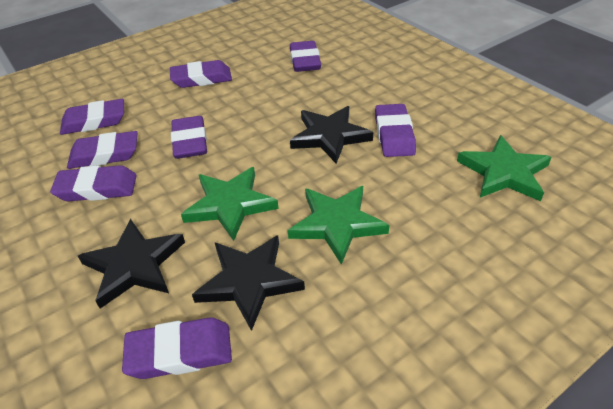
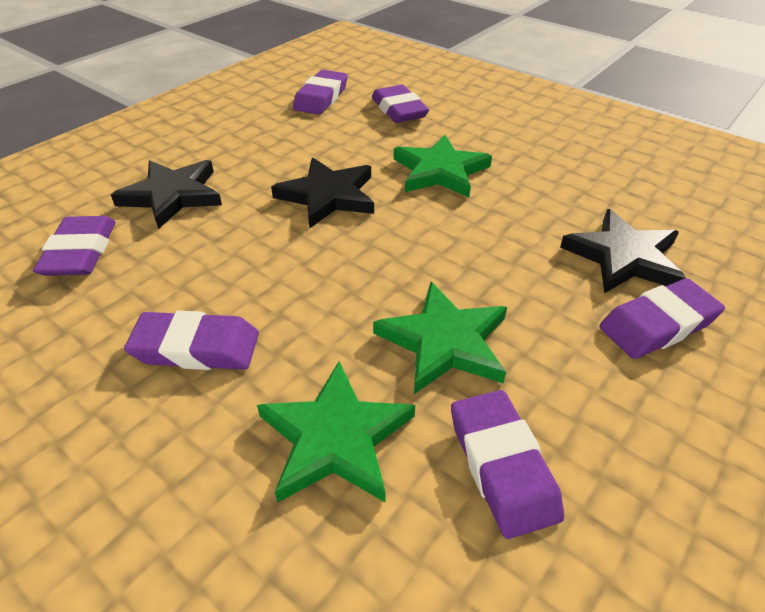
purple eraser: 8 -> 6

